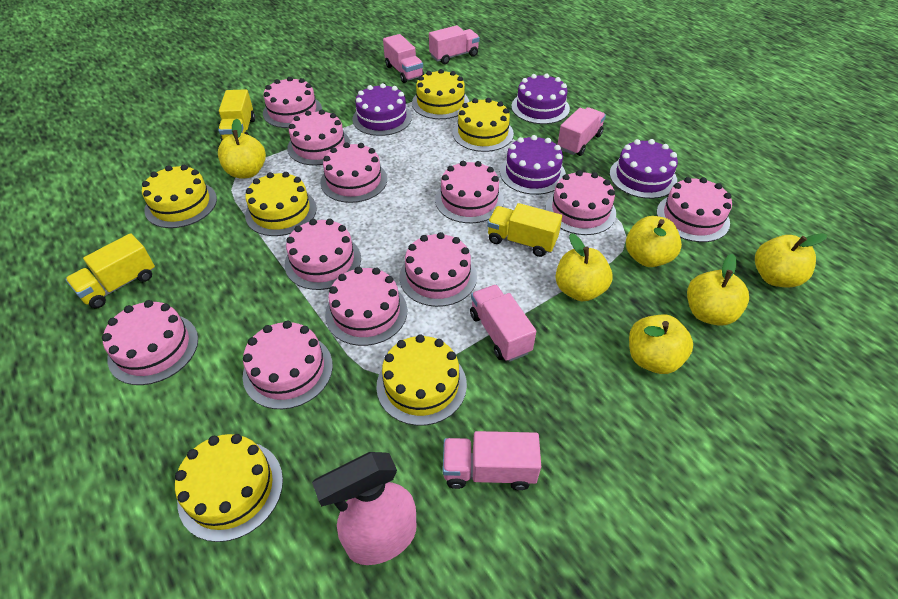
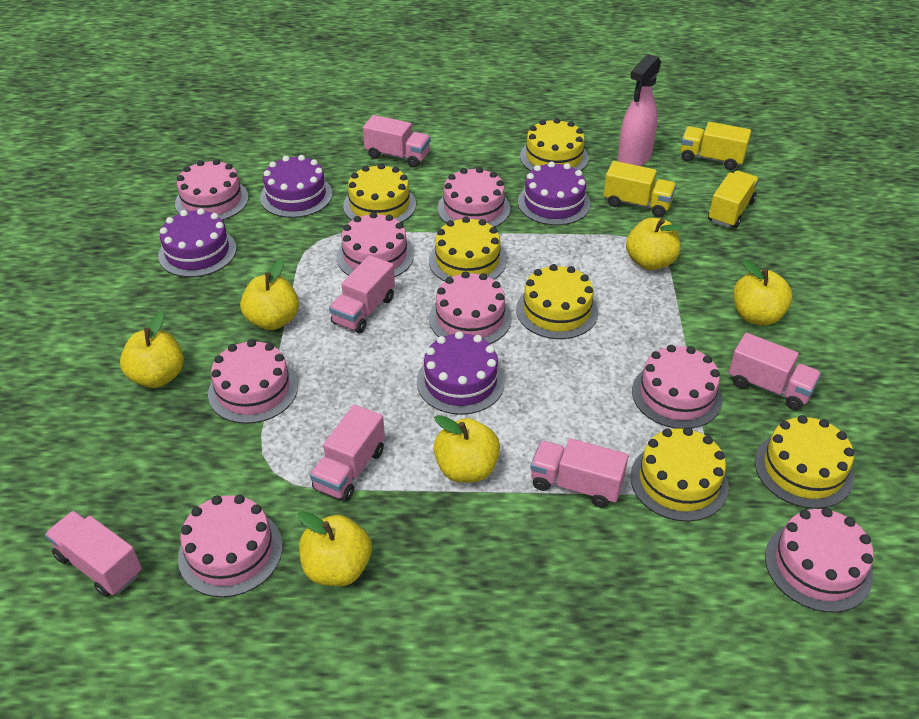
pink cake: 11 -> 8
pink truck: 5 -> 6

